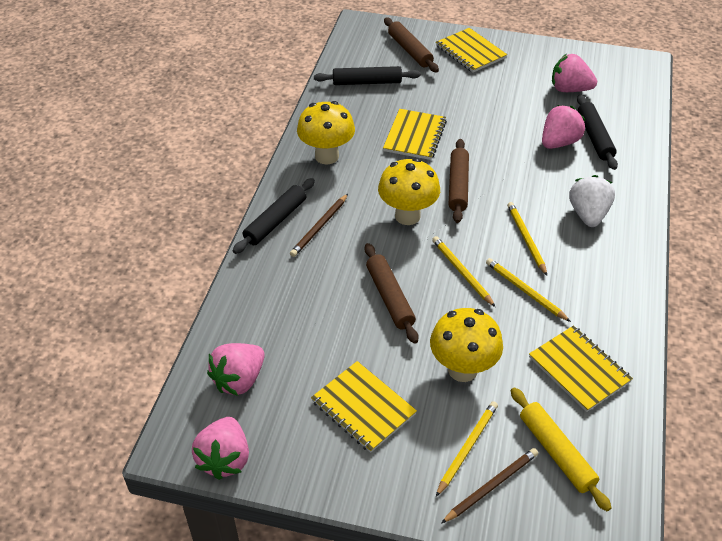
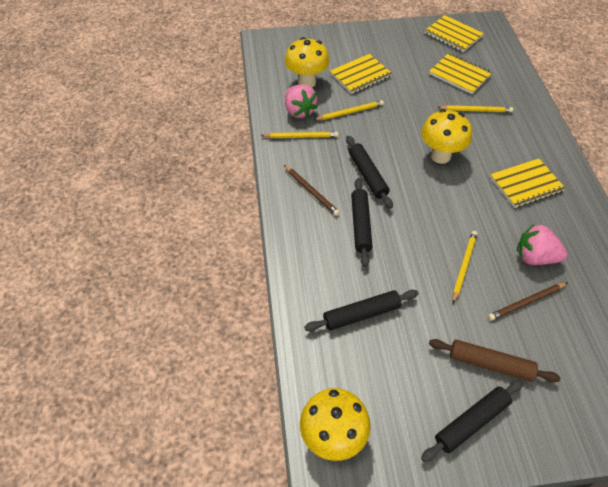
black rolling pin: 3 -> 4
brown rolling pin: 3 -> 1
pink strawberry: 4 -> 2
white strawberry: 1 -> 0
yellow rolling pin: 1 -> 0

